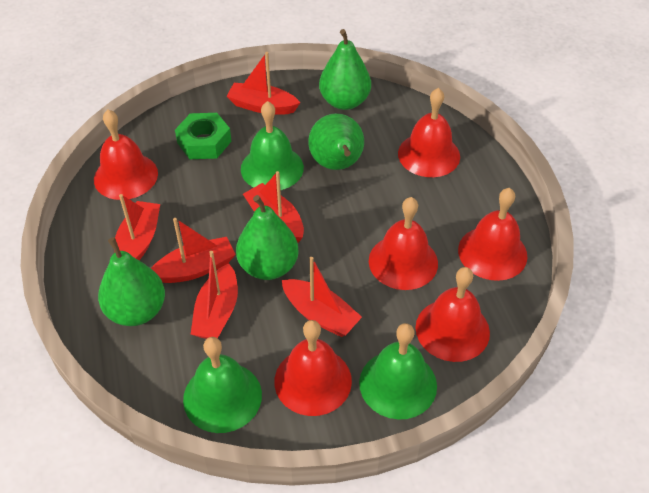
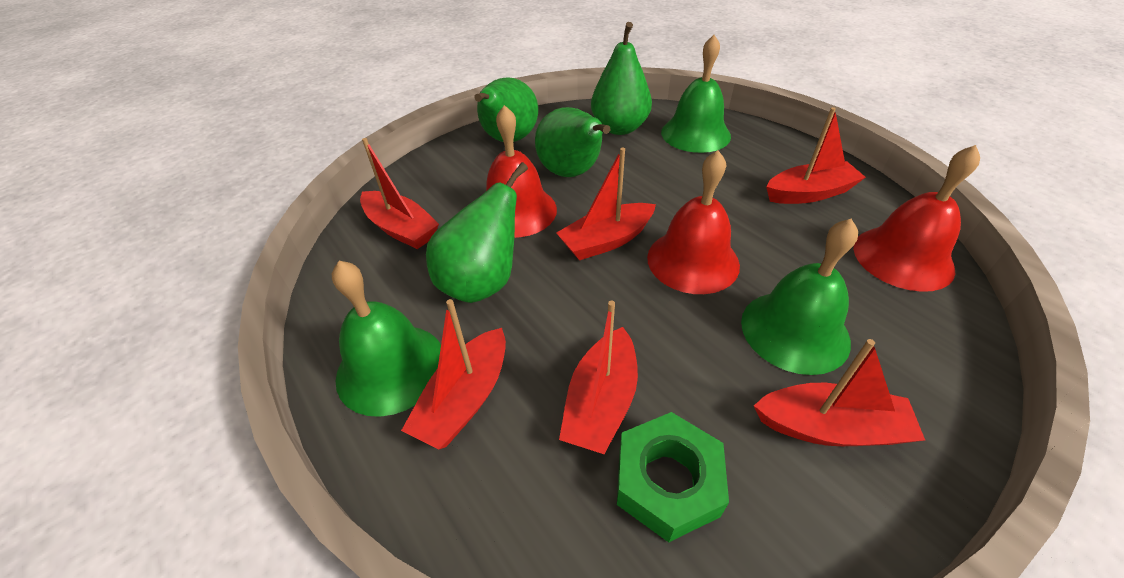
red bell: 6 -> 3

